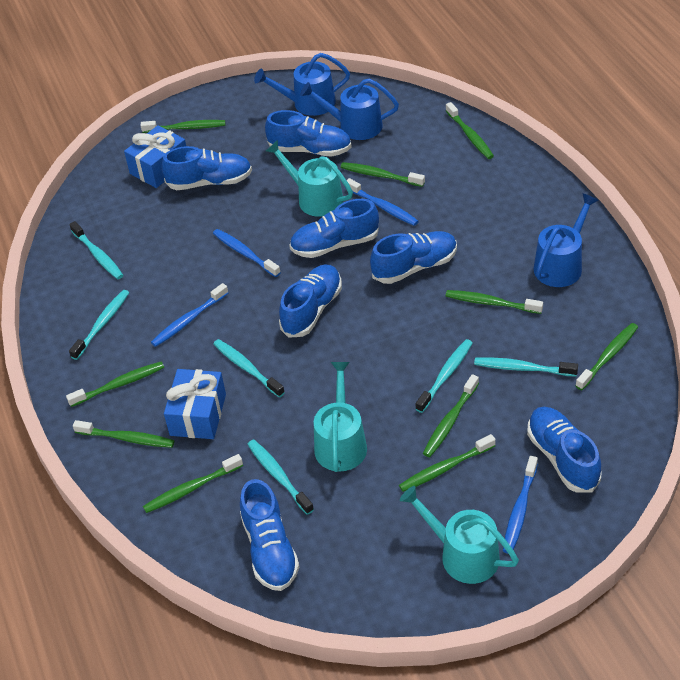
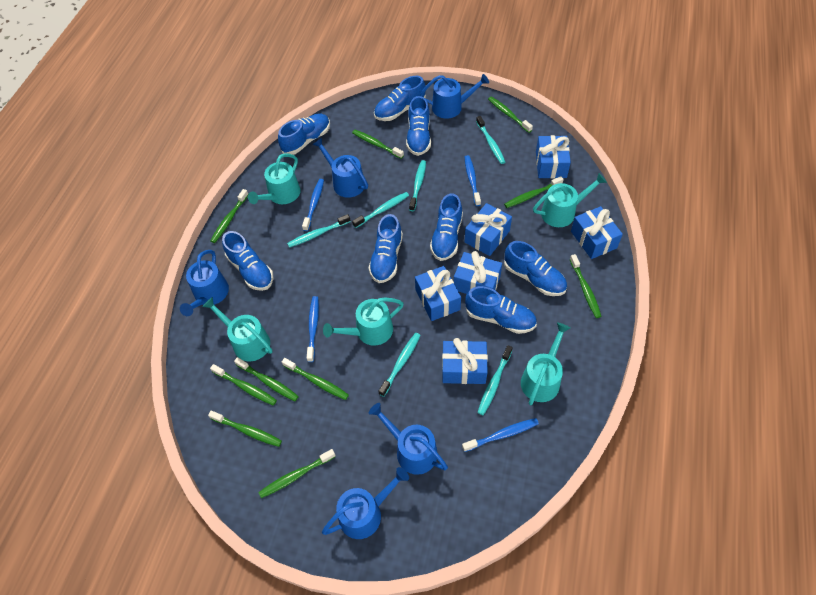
blue gift: 2 -> 6
blue shoe: 7 -> 8
blue watering can: 3 -> 5
turquoise watering can: 3 -> 5

